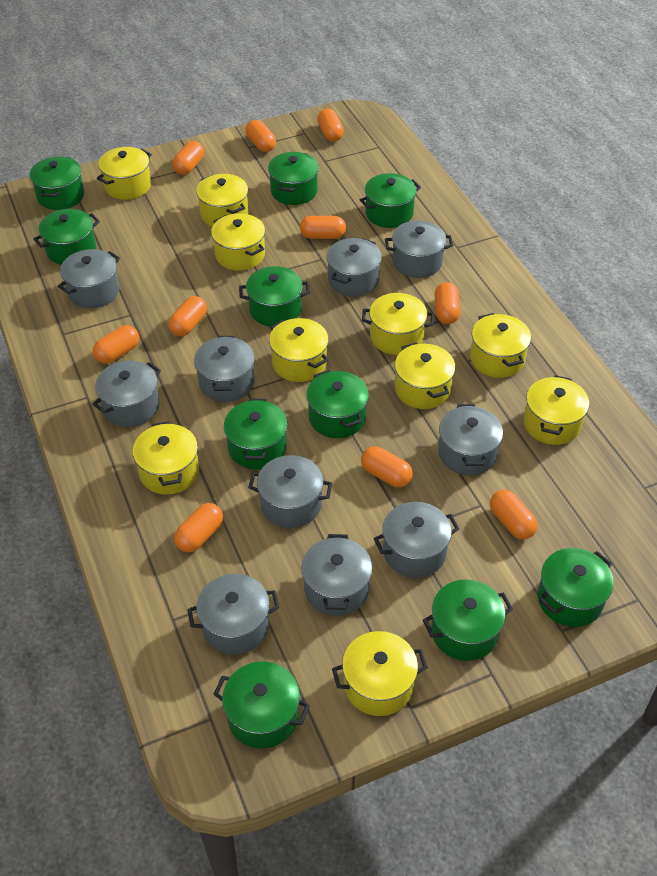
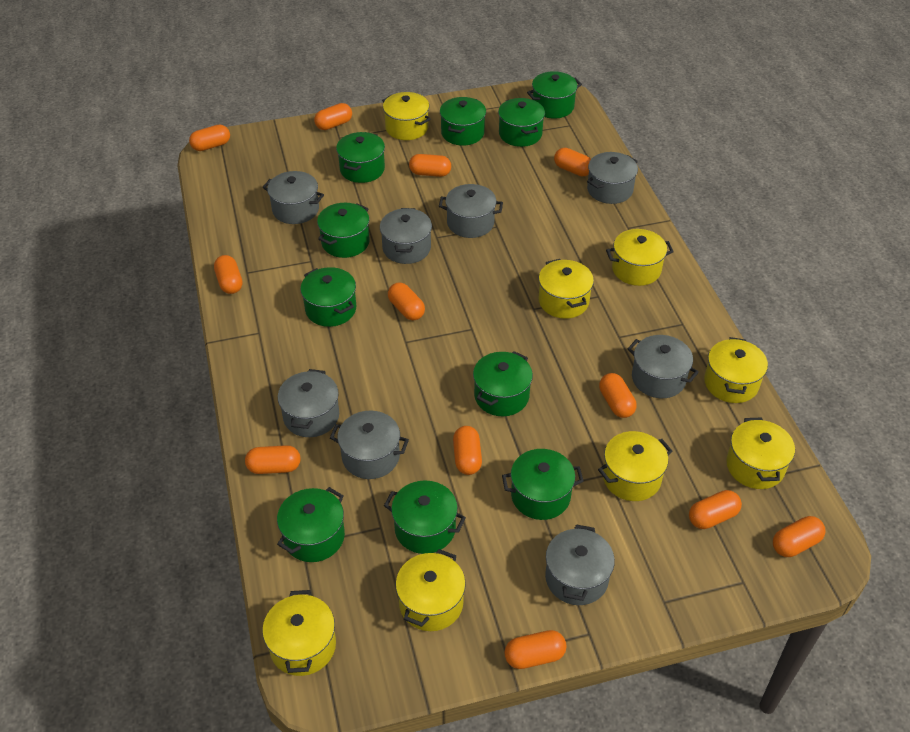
grey pot: 10 -> 8
orange capsule: 10 -> 12
yellow pot: 10 -> 8

